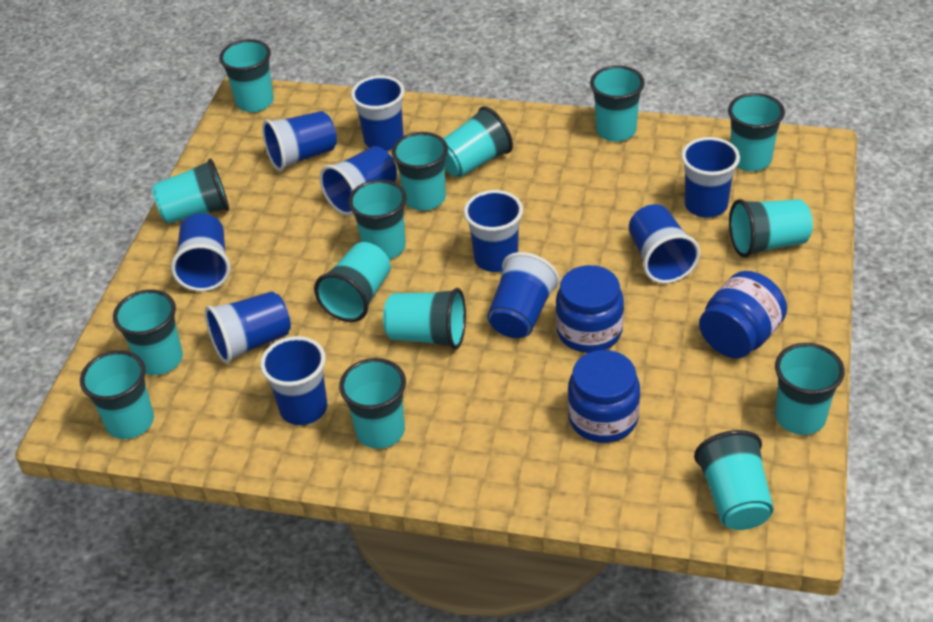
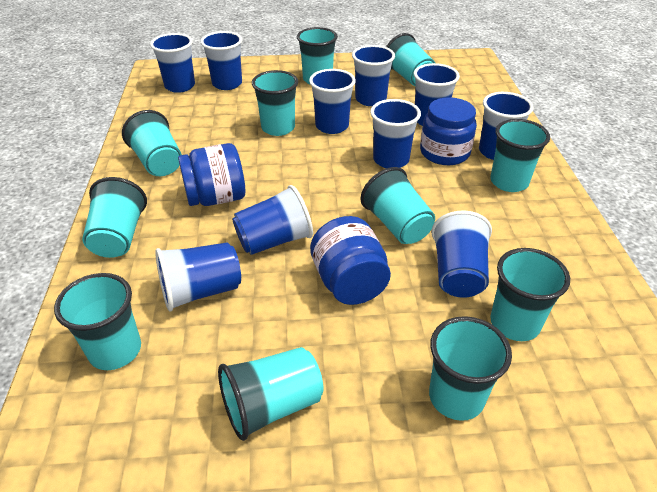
turquoise cup: 15 -> 11

